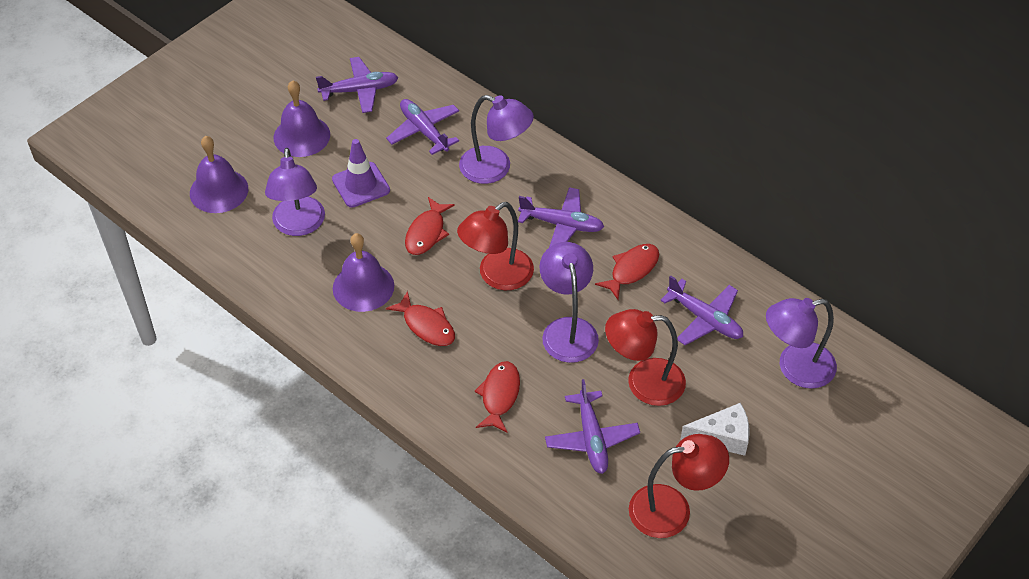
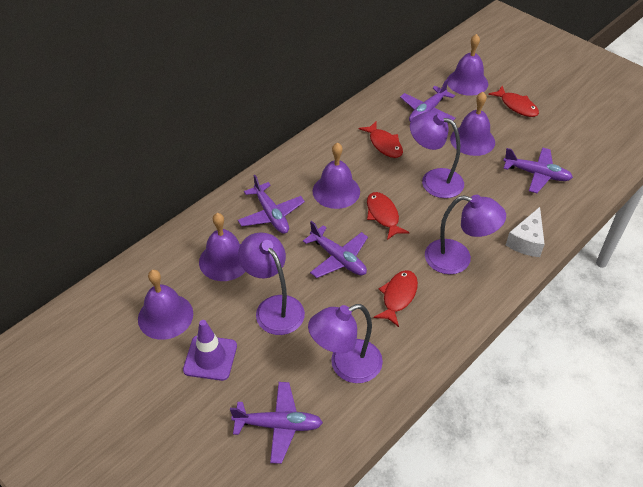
purple bell: 3 -> 5
red lamp: 3 -> 0

